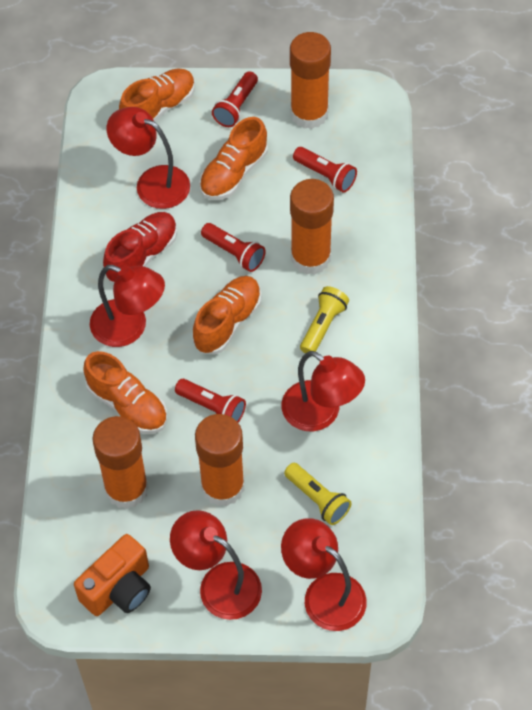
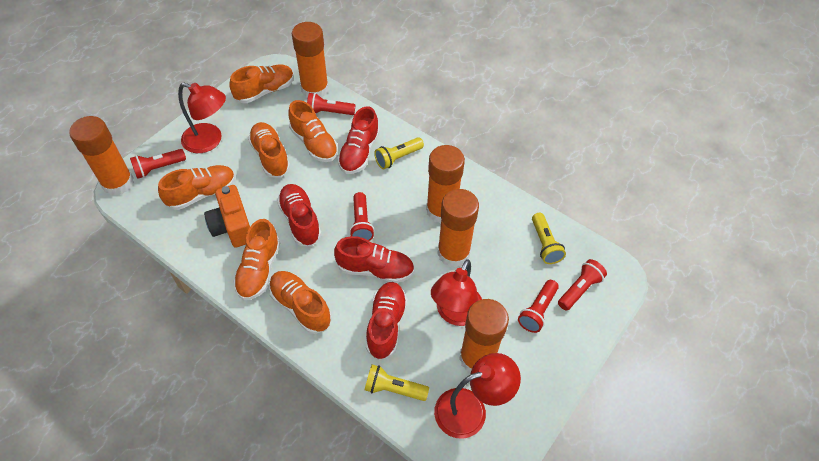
orange glue stick: 4 -> 5
orange shoe: 4 -> 6
red flashlight: 4 -> 5
red lamp: 5 -> 3
red shoe: 1 -> 4
yellow flashlight: 2 -> 3

